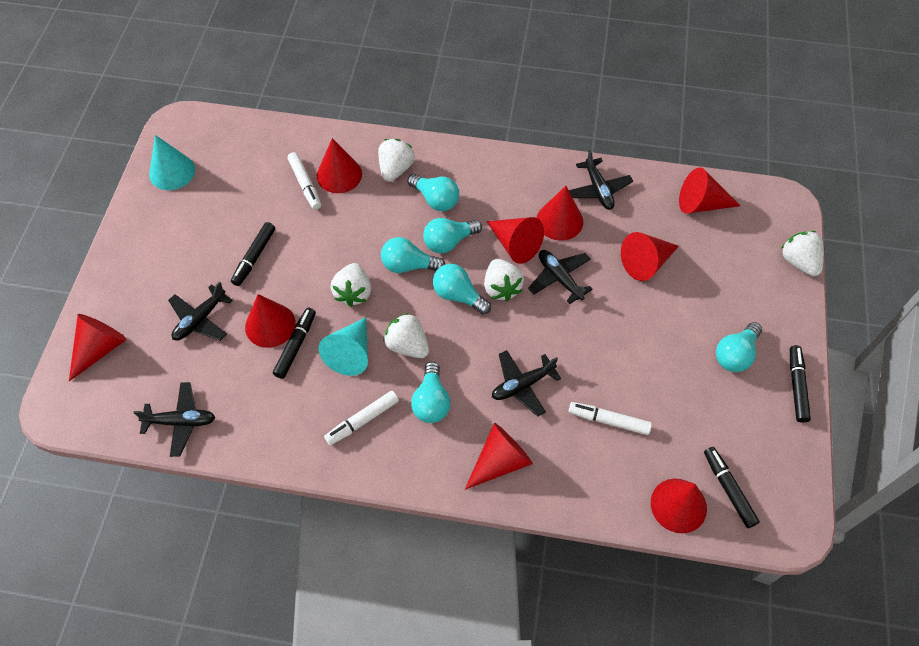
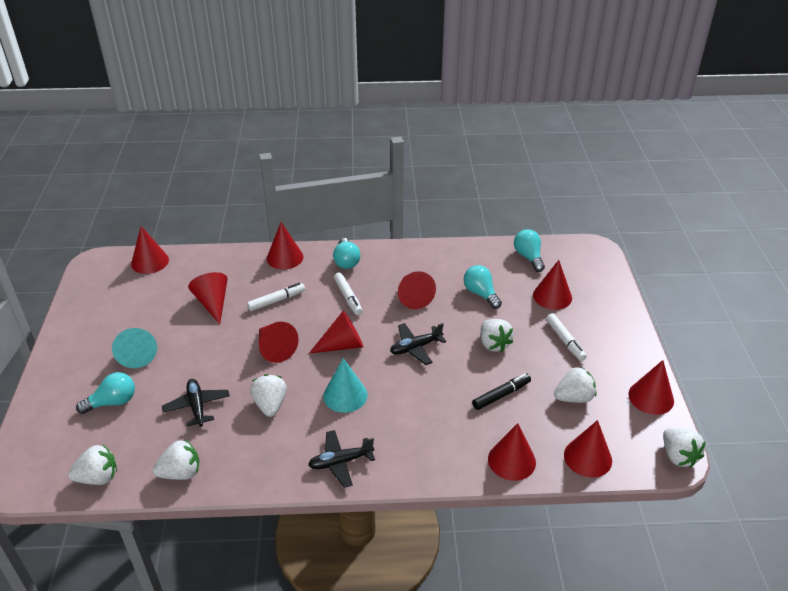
black marker: 4 -> 1
black plane: 5 -> 3
red cone: 9 -> 10
turquoise light bulb: 6 -> 4
white strawberry: 5 -> 6

